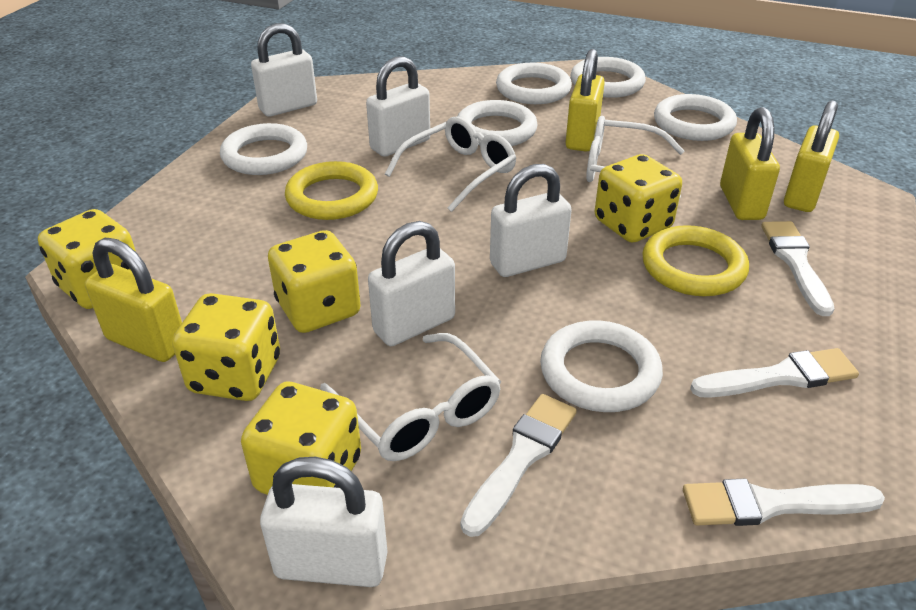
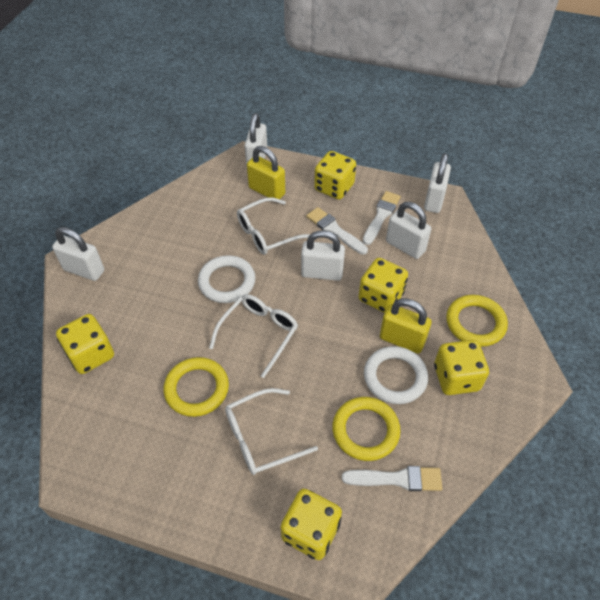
white brush: 4 -> 3
white ring: 6 -> 2
yellow padlock: 4 -> 2
yellow ring: 2 -> 3

